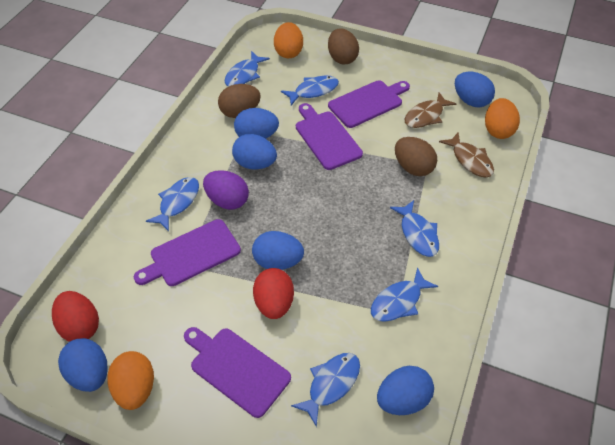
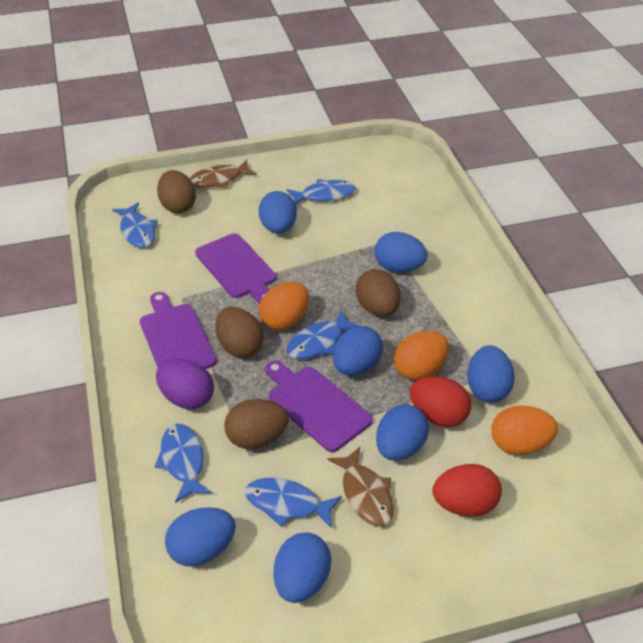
blue egg: 6 -> 7
blue fish: 6 -> 5
brown egg: 3 -> 4
purple cutting board: 4 -> 3

